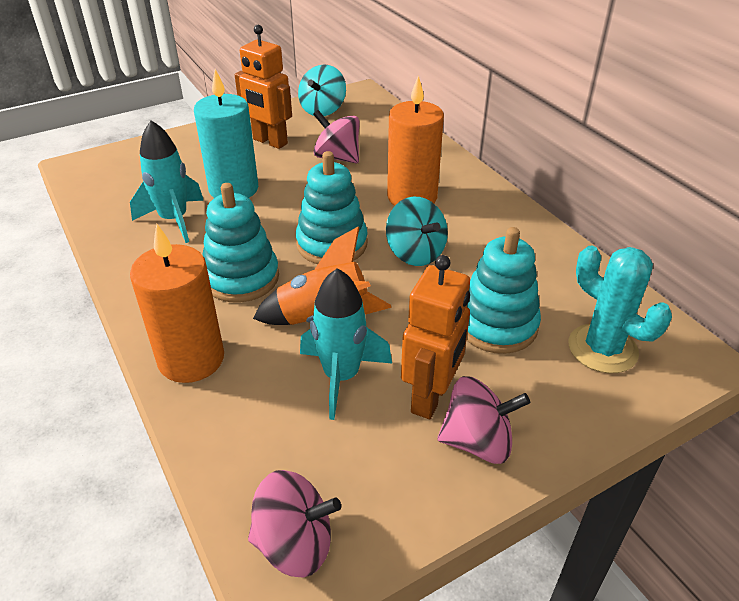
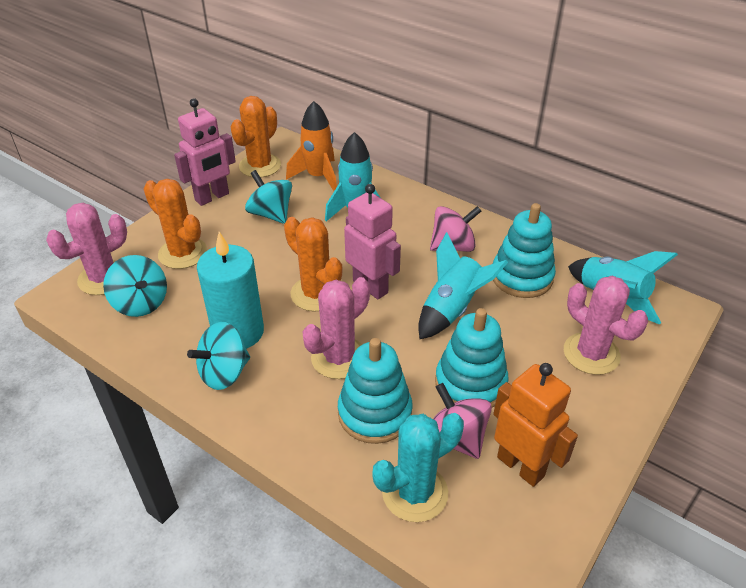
orange cactus: 0 -> 3
orange candle: 2 -> 0
orange robot: 2 -> 1
pink cactus: 0 -> 3
pink robot: 0 -> 2
pink spinning top: 3 -> 2
turquoise rocket: 2 -> 3
turquoise spinning top: 2 -> 3

